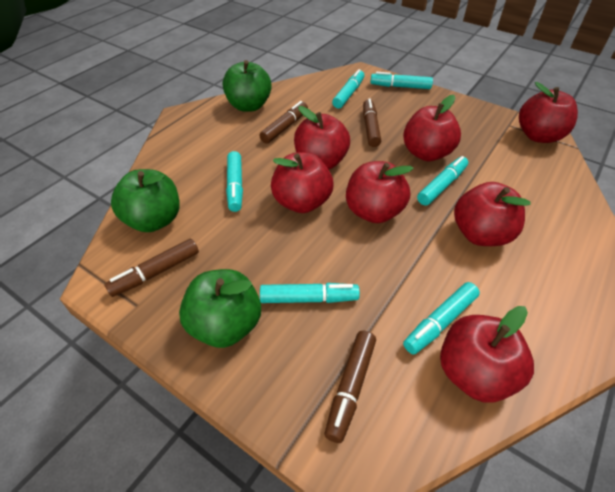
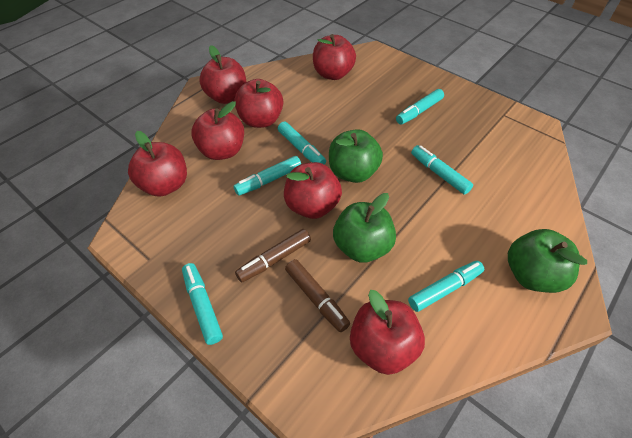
brown marker: 4 -> 2

